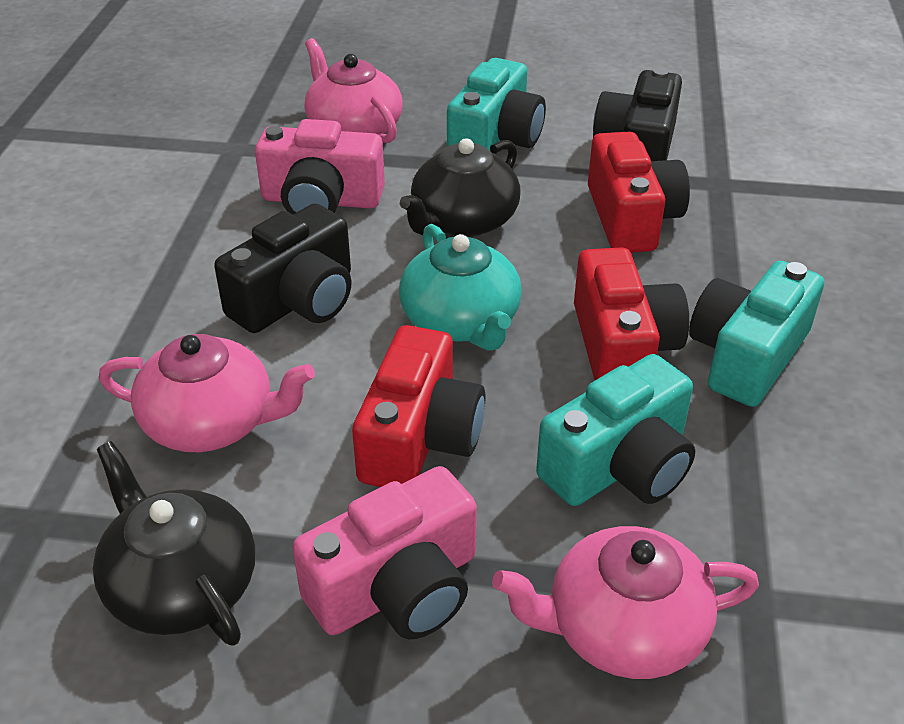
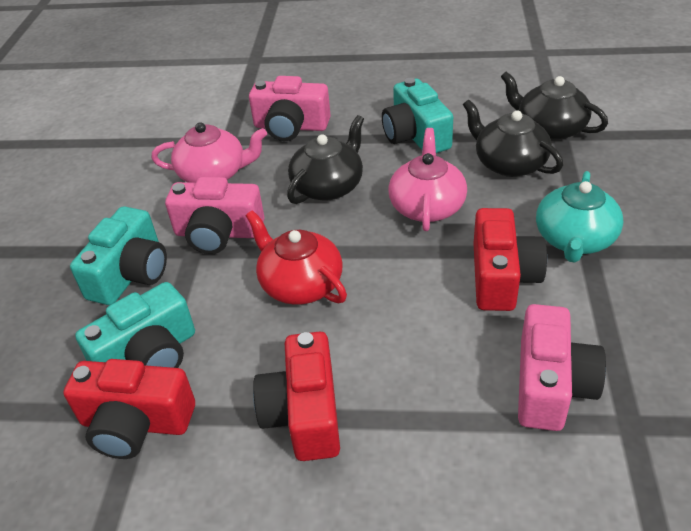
black camera: 2 -> 0
black teapot: 2 -> 3
pink camera: 2 -> 3
pink teapot: 3 -> 2
red teapot: 0 -> 1

